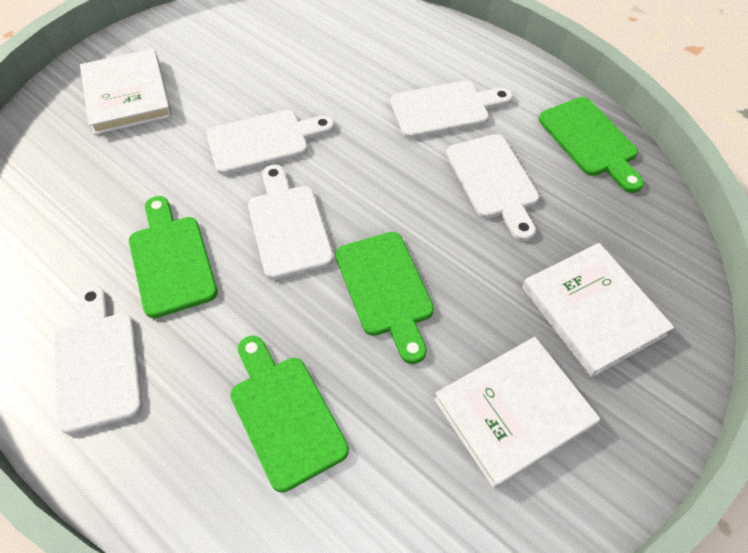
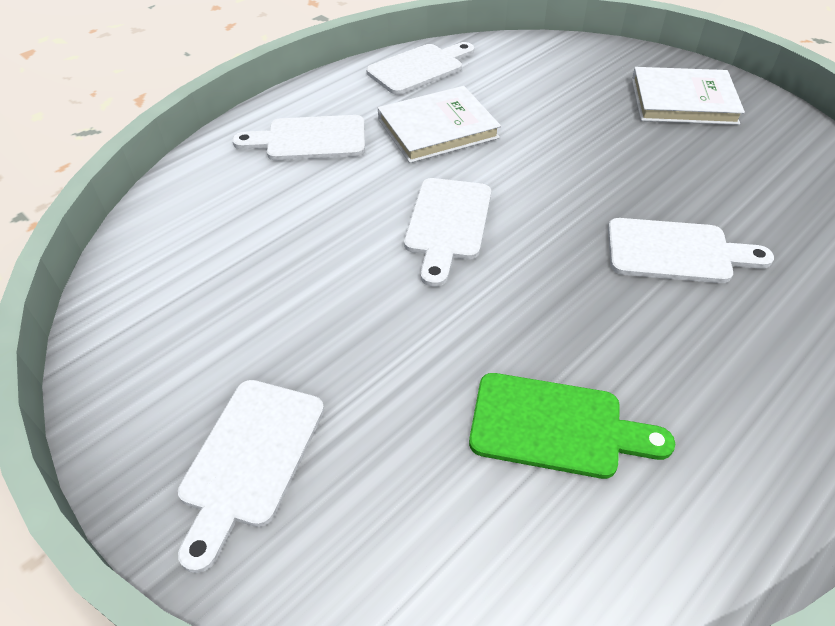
green cutting board: 4 -> 1
white book: 3 -> 2

